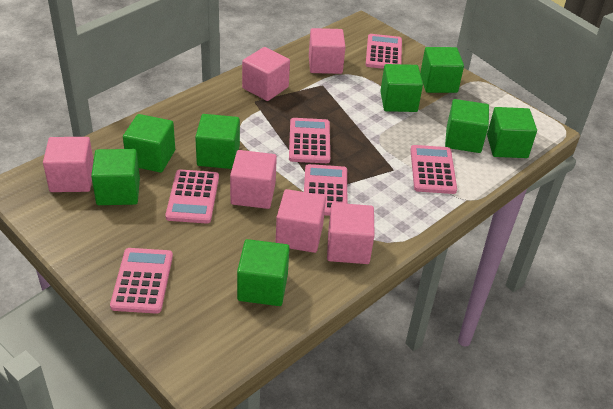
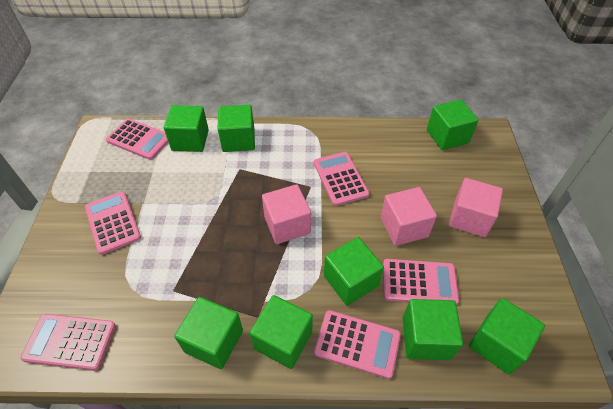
pink cube: 6 -> 3

